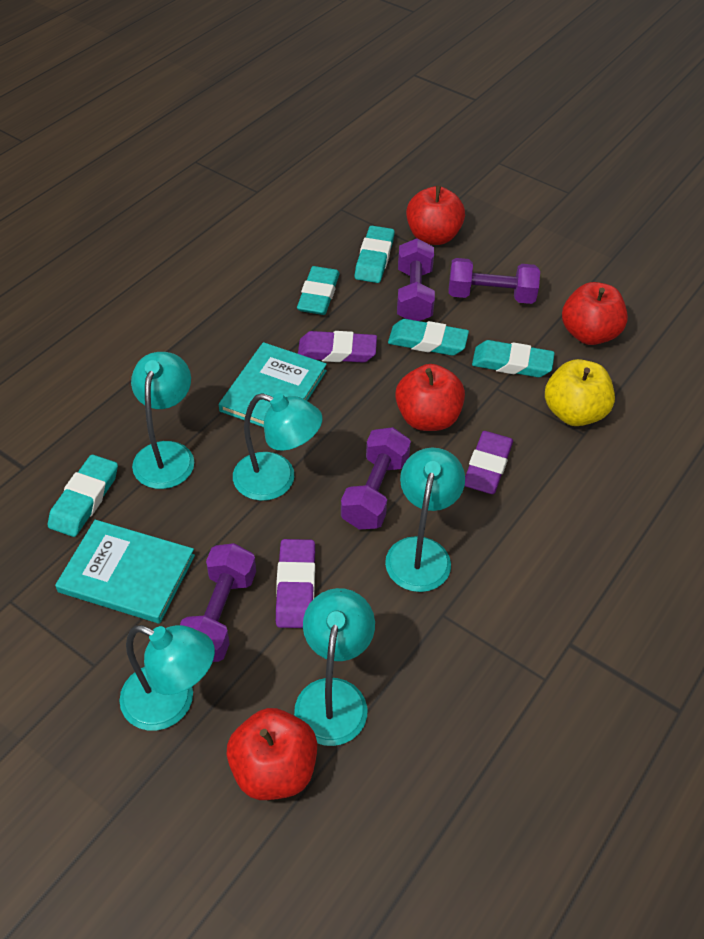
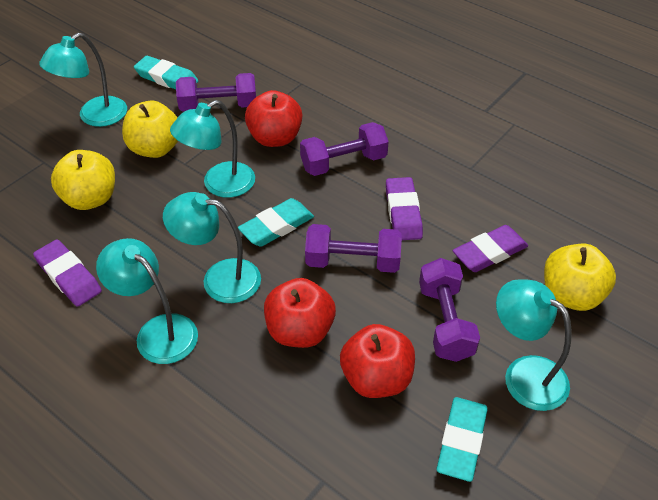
red apple: 4 -> 3
turquoise book: 2 -> 0
turquoise eraser: 5 -> 3
yellow apple: 1 -> 3

